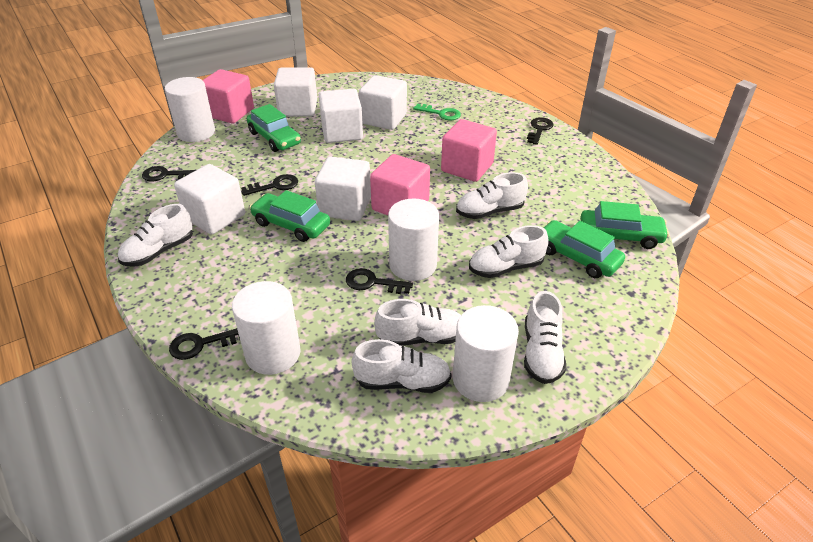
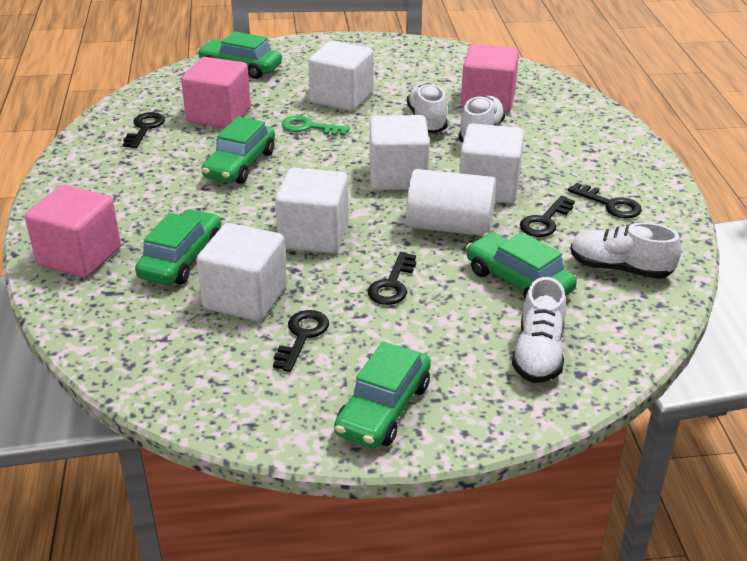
green car: 4 -> 5
white cylinder: 4 -> 1
white shoe: 6 -> 4

